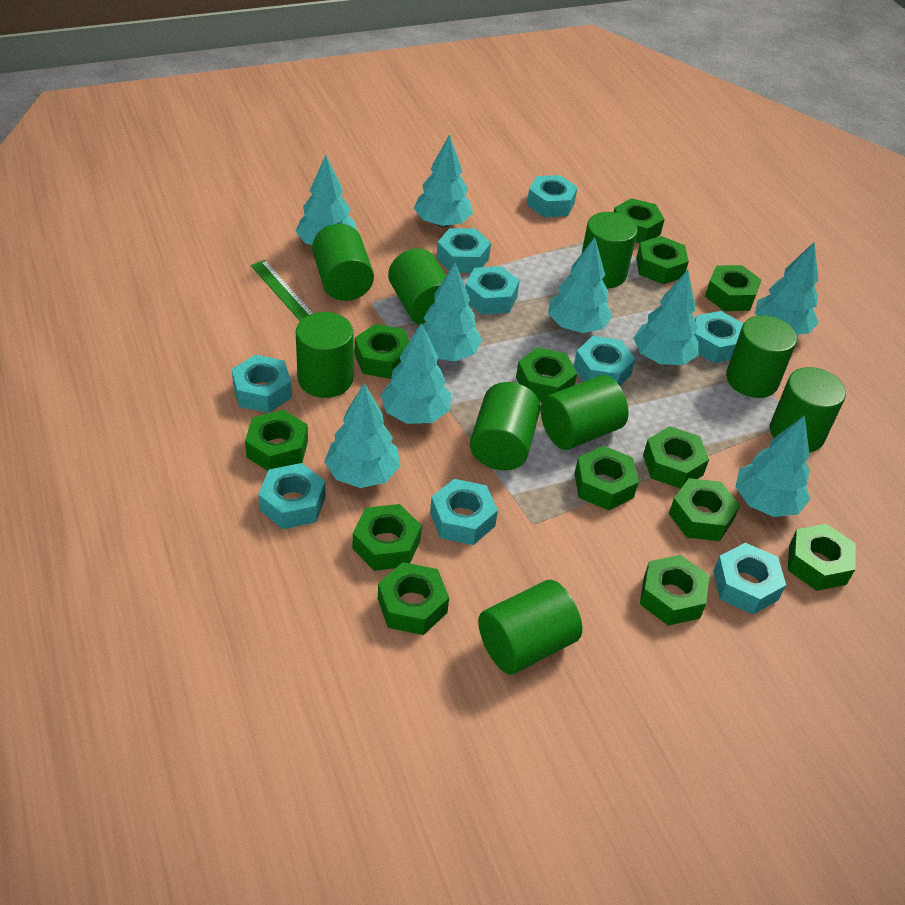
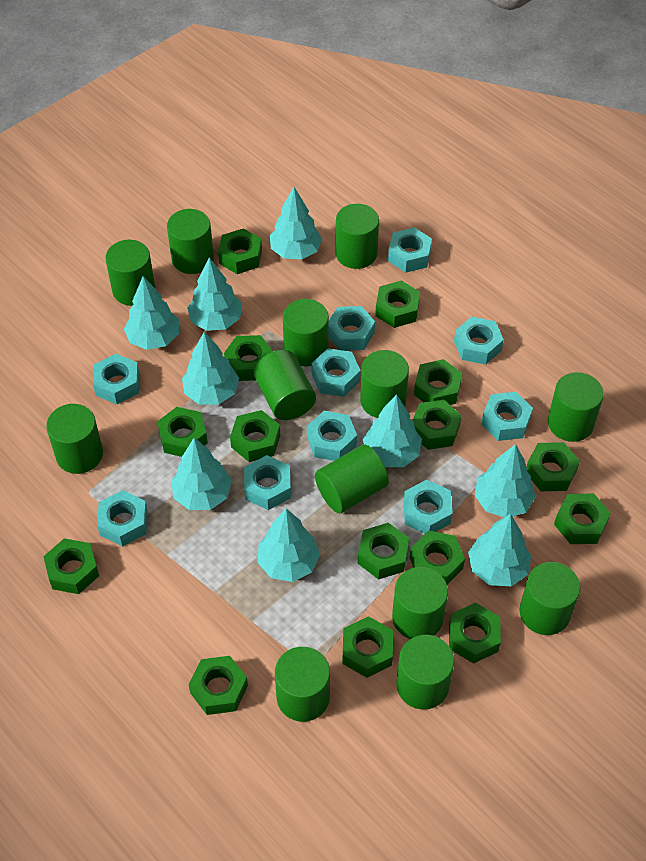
green cylinder: 9 -> 13
green nut: 13 -> 15
green ruler: 1 -> 0
turquoise nut: 9 -> 10

